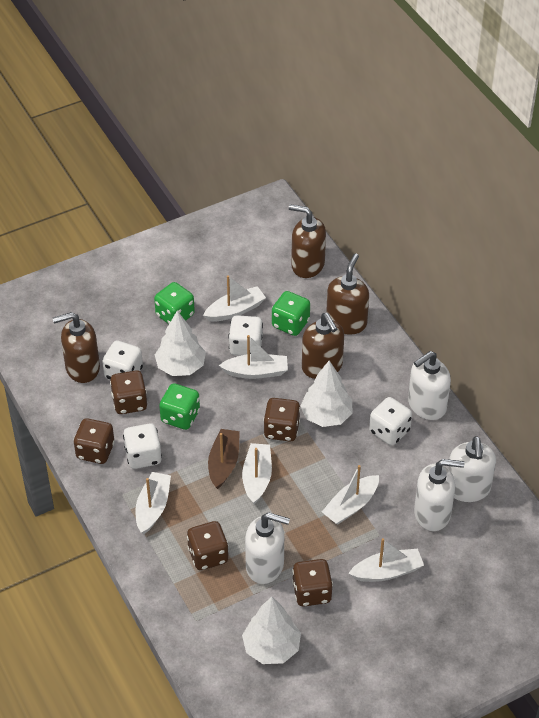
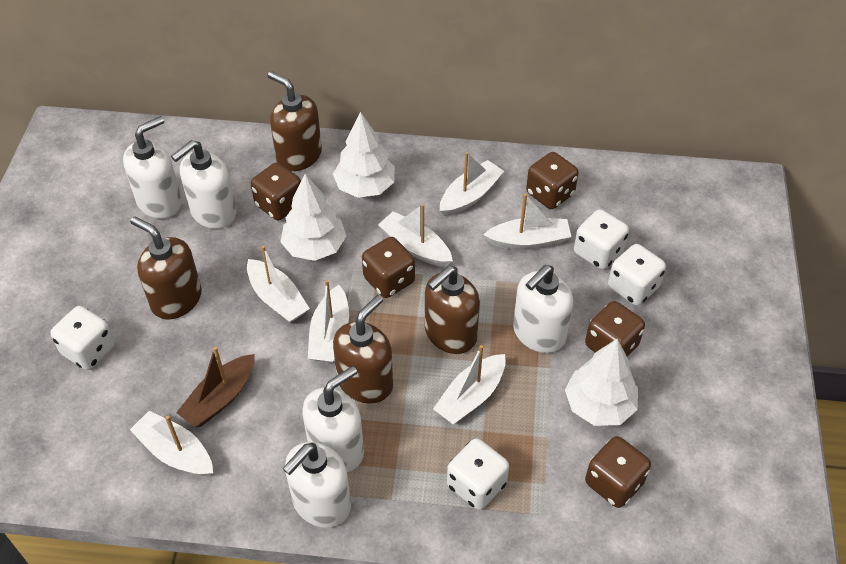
green dice: 3 -> 0
white boat: 6 -> 7
white soap dispenser: 4 -> 5

